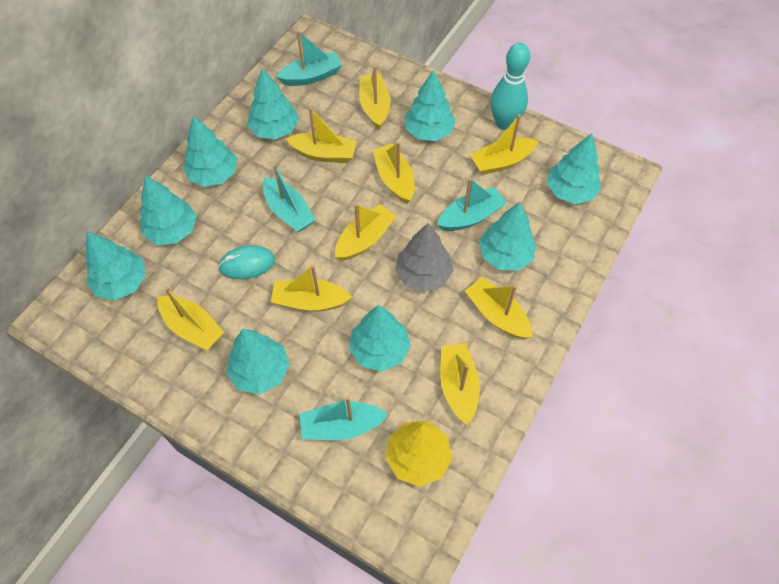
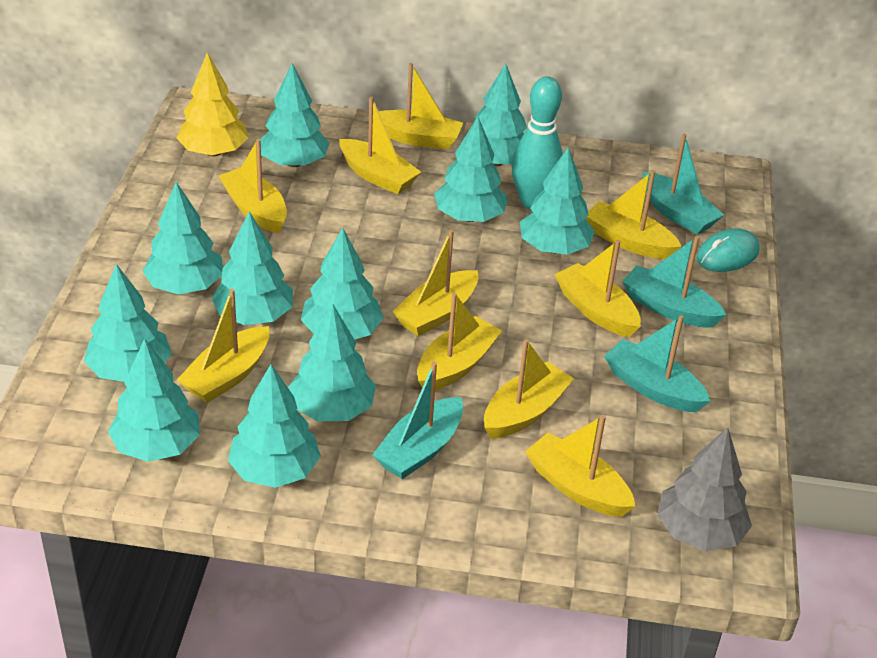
turquoise tree: 9 -> 11
yellow boat: 9 -> 10

